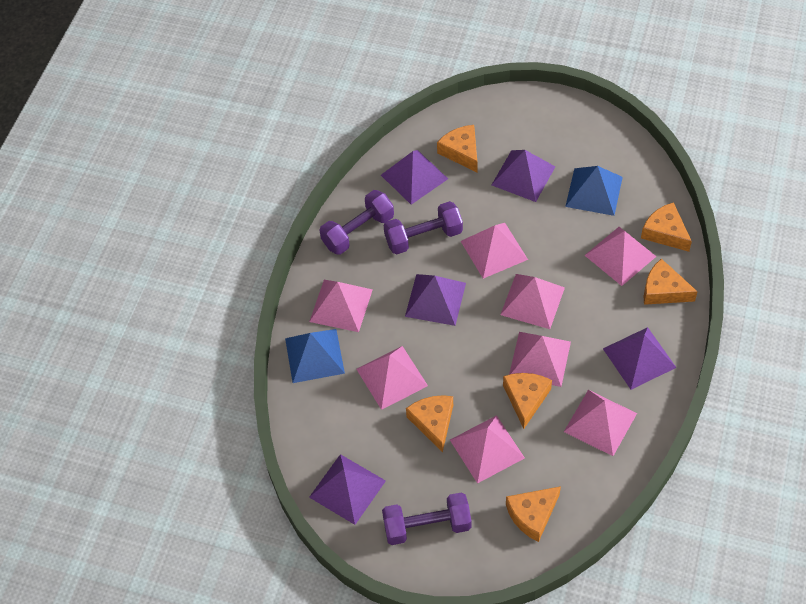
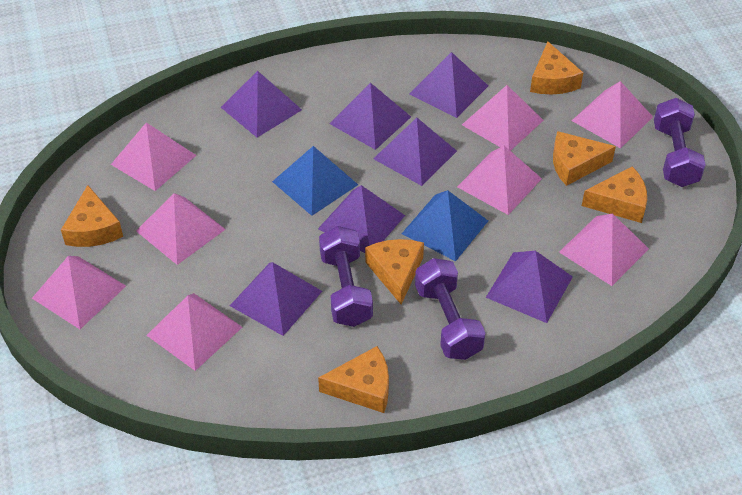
purple pyramid: 5 -> 7

